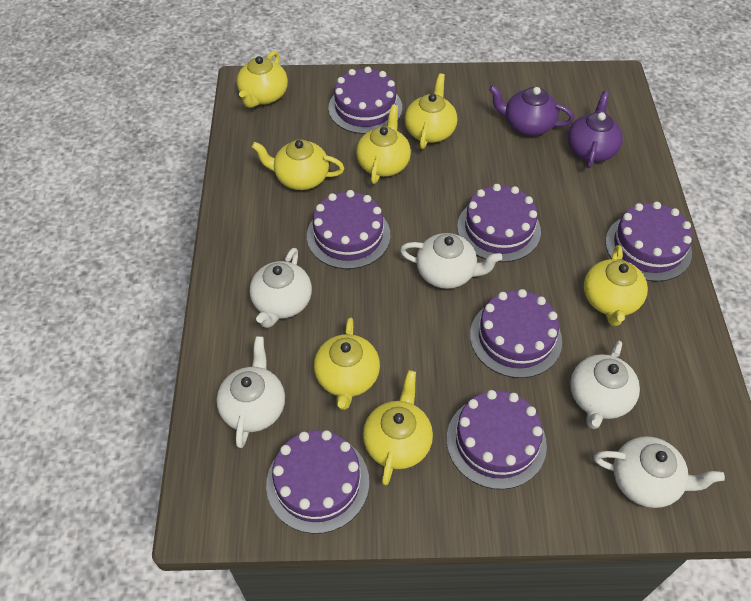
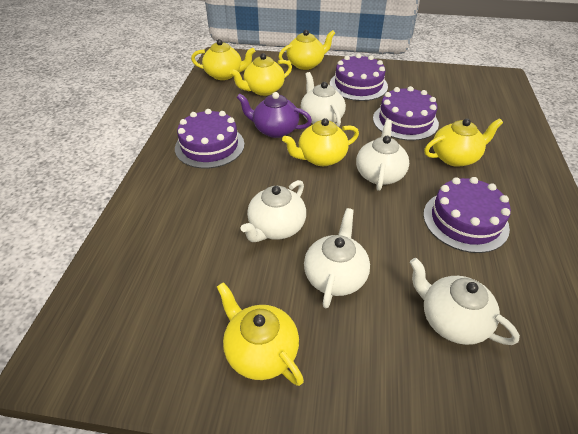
purple cake: 7 -> 4
purple teapot: 2 -> 1
yellow teapot: 7 -> 6

